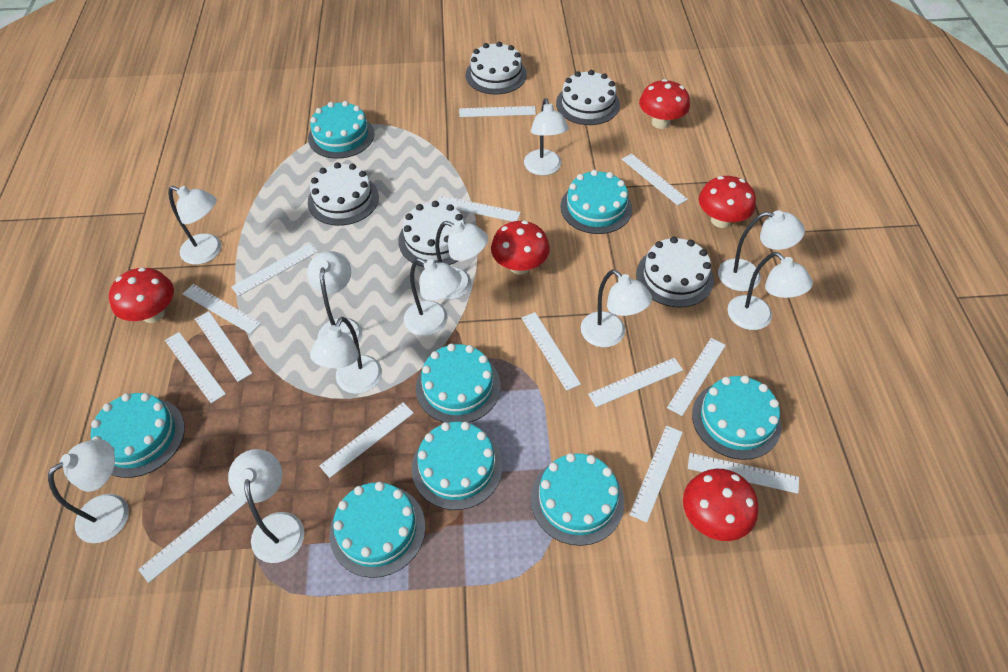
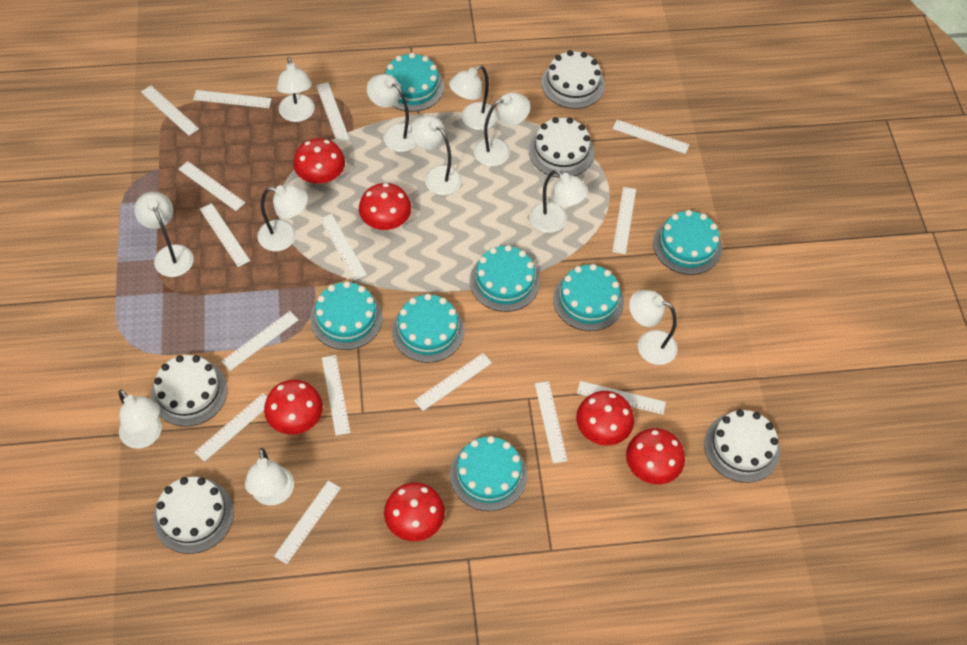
red mushroom: 5 -> 6
turquoise cake: 8 -> 7
white ruler: 14 -> 15

